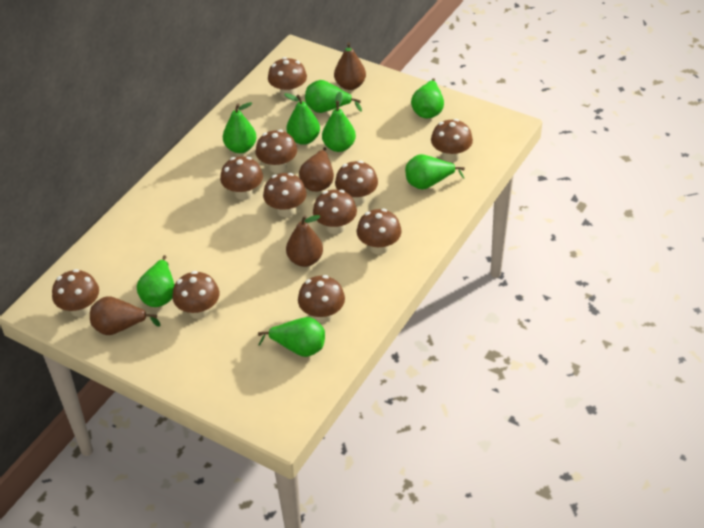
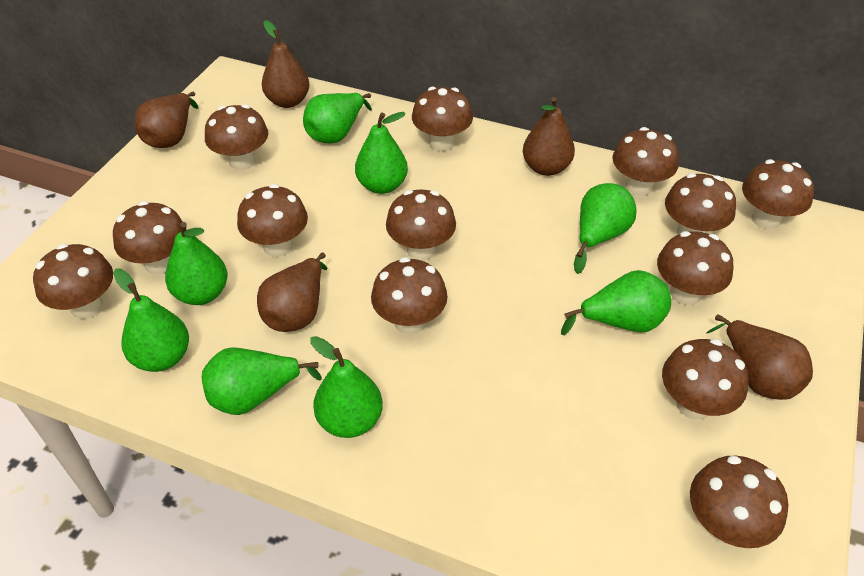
brown mushroom: 11 -> 13
brown pear: 4 -> 5

